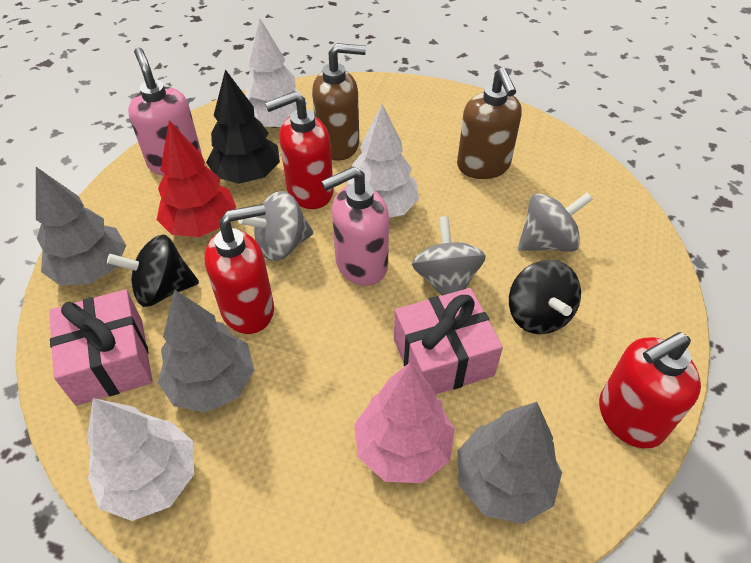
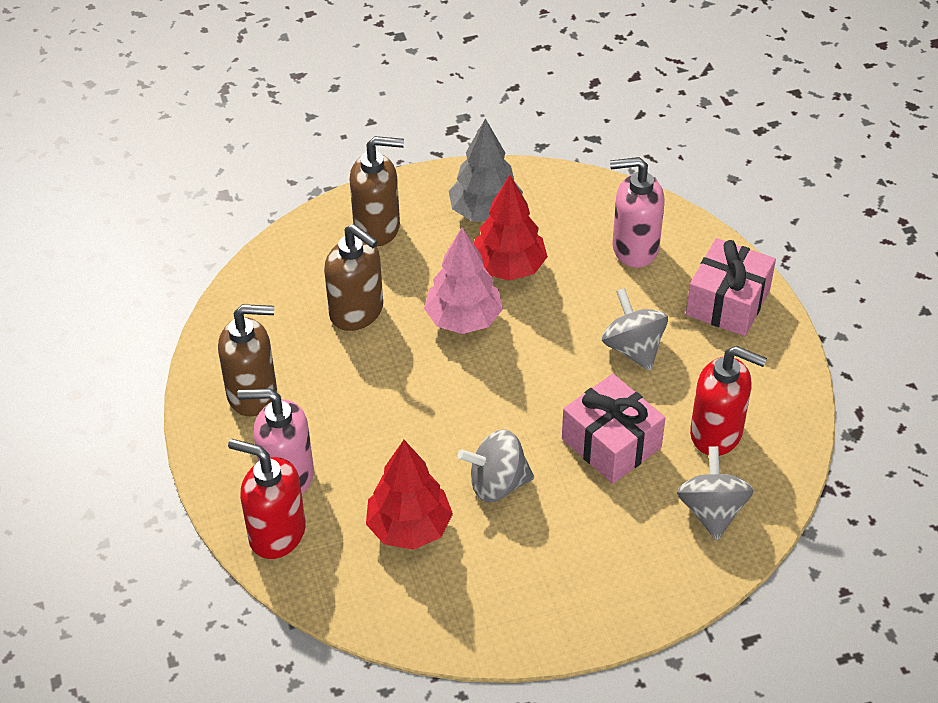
black spinning top: 2 -> 0
black tree: 1 -> 0
brown soap dispenser: 2 -> 3
grey tree: 3 -> 1
red soap dispenser: 3 -> 2
red tree: 1 -> 2
white tree: 3 -> 0

